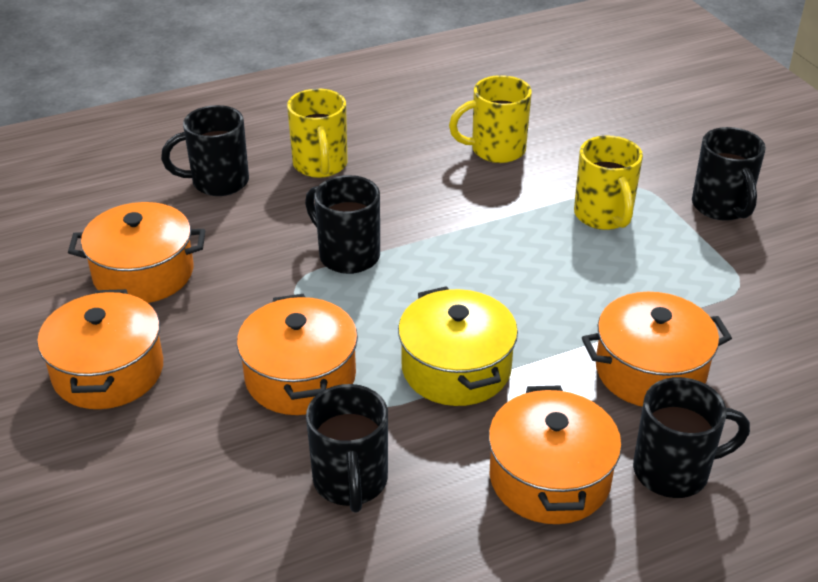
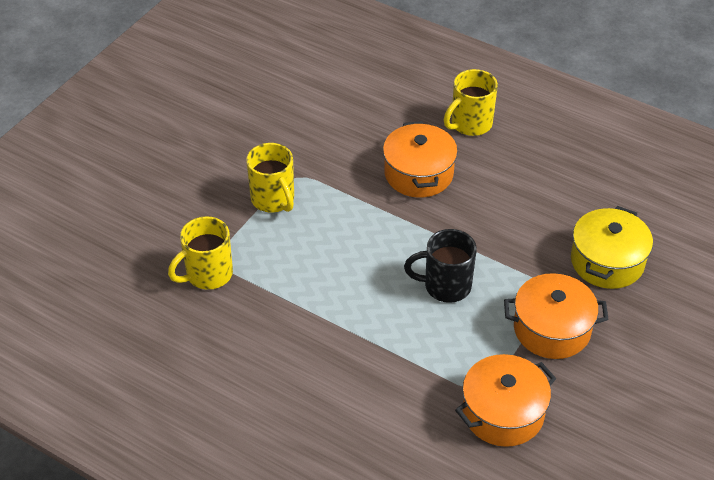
black mug: 5 -> 1
orange pot: 5 -> 3

